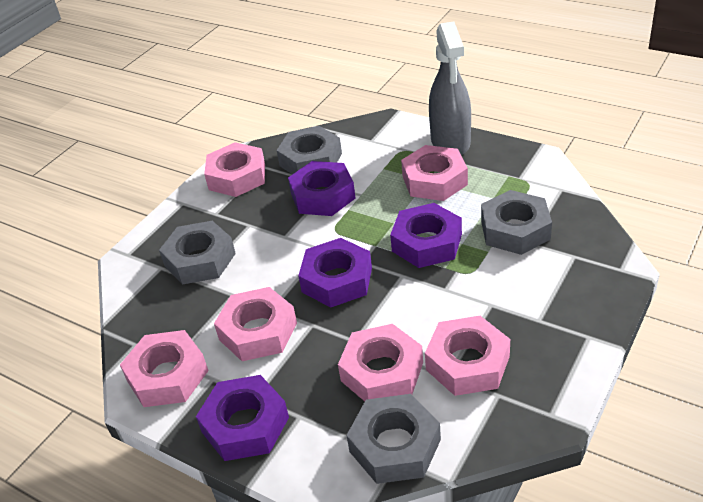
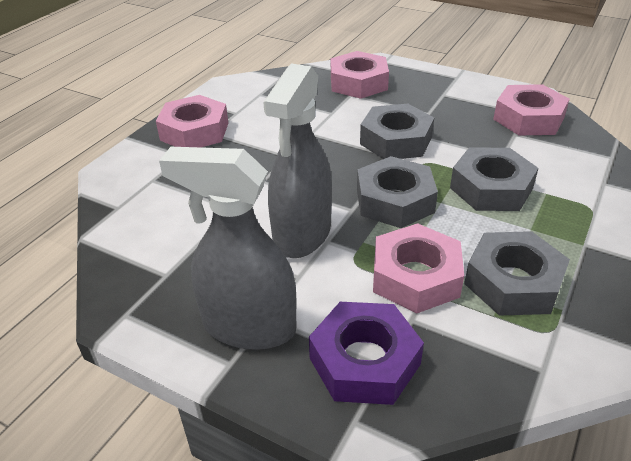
grey spray bottle: 1 -> 2
pink nut: 6 -> 4
purple nut: 4 -> 1

